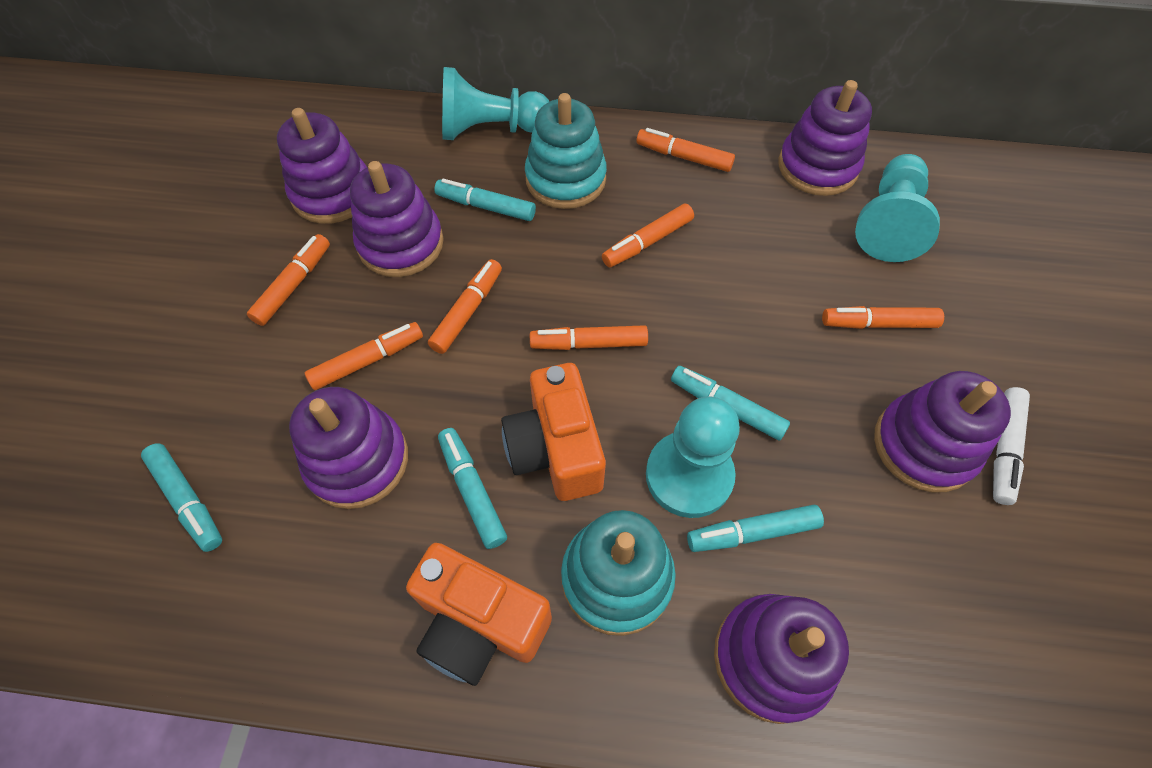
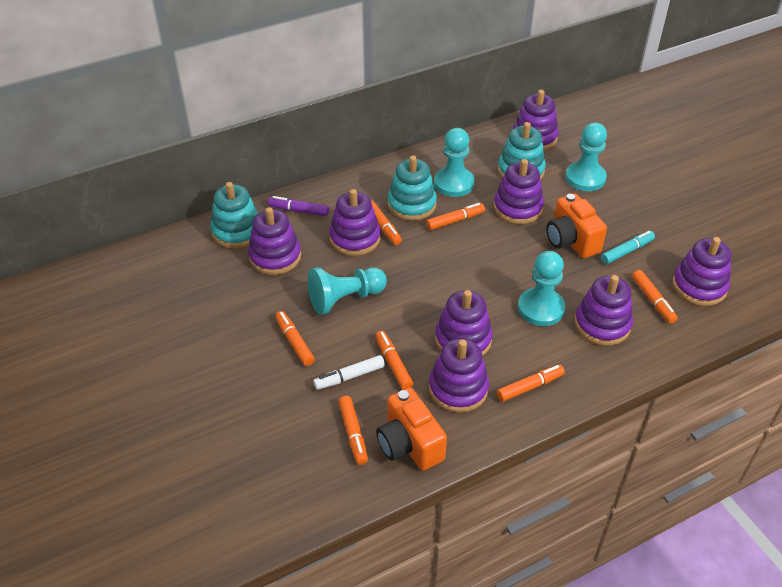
purple marker: 0 -> 1
purple stacking toy: 6 -> 8
turquoise marker: 5 -> 1
turquoise pawn: 3 -> 4
turquoise stacking toy: 2 -> 3

